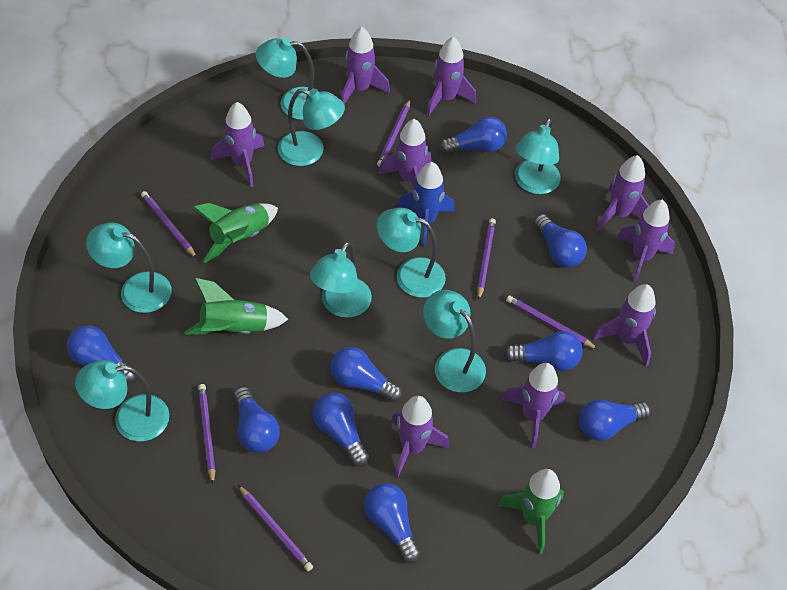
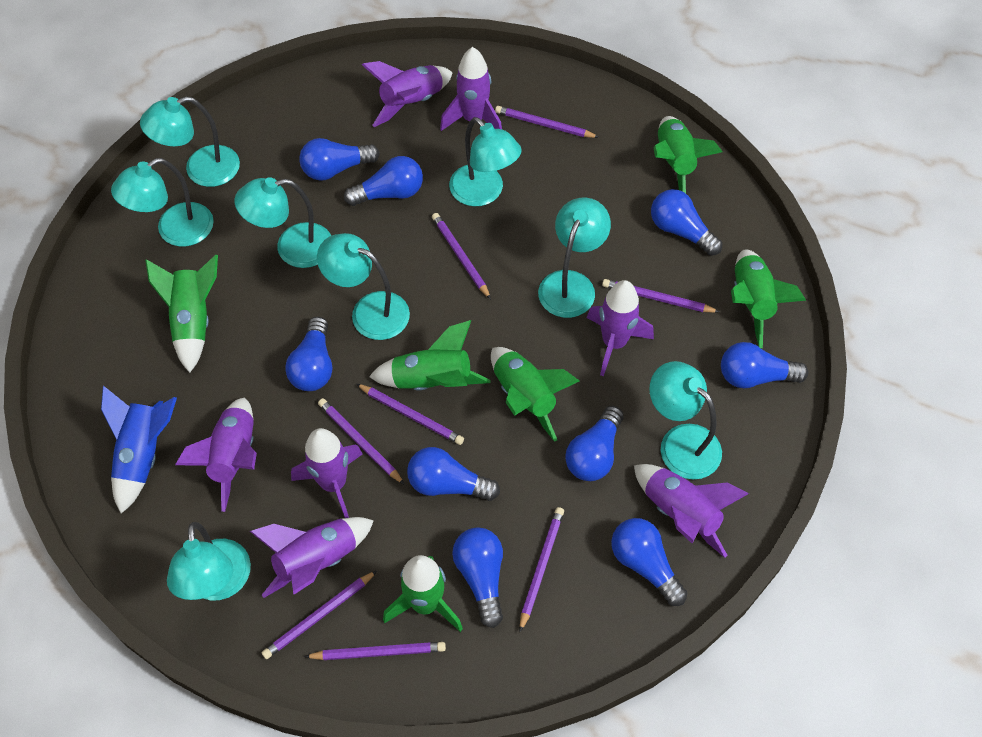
green rocket: 3 -> 6
purple pencil: 6 -> 8
purple rocket: 9 -> 7

